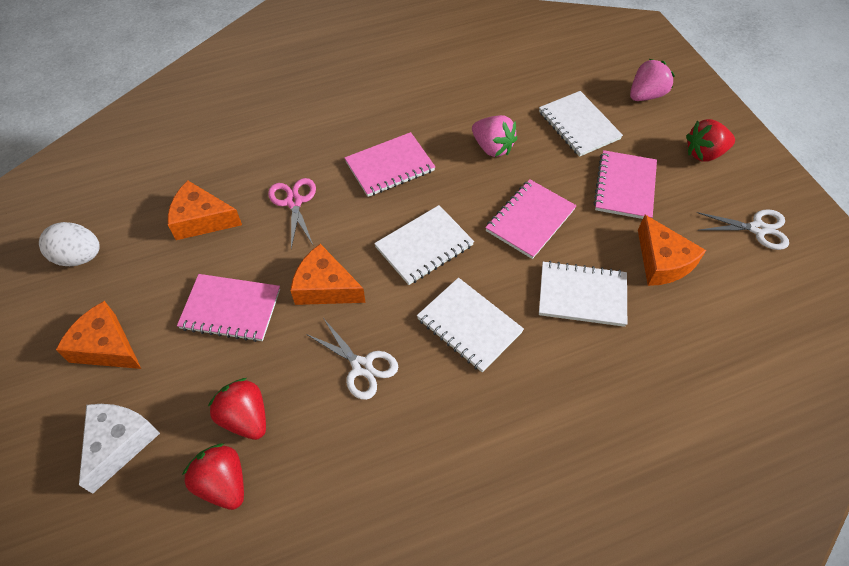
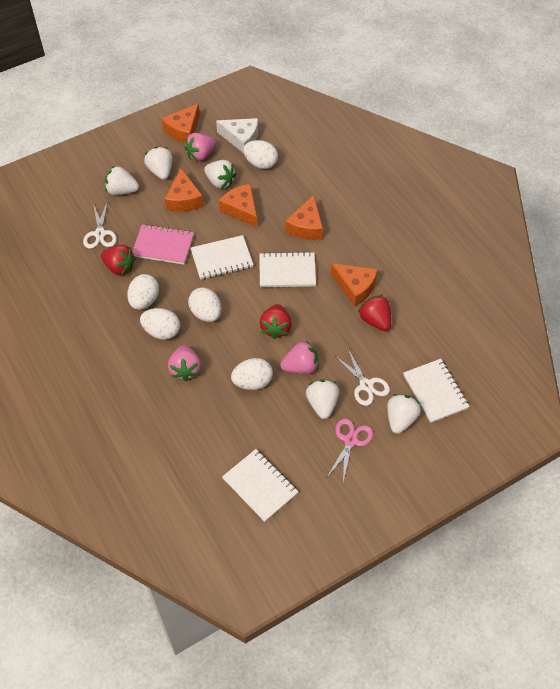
orange cheese: 4 -> 5
pink notebook: 4 -> 1
pink strawberry: 2 -> 3
white egg: 1 -> 5
white strawberry: 0 -> 5

